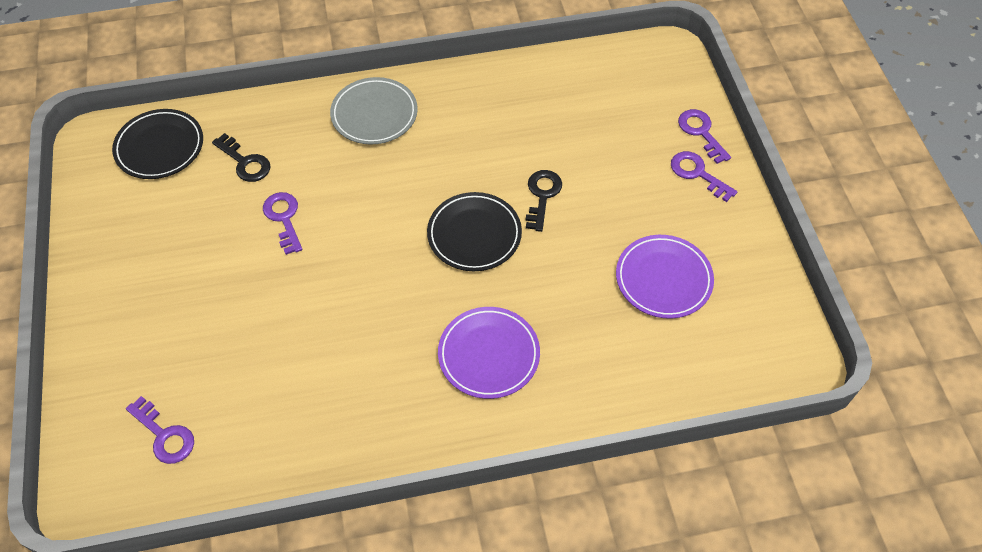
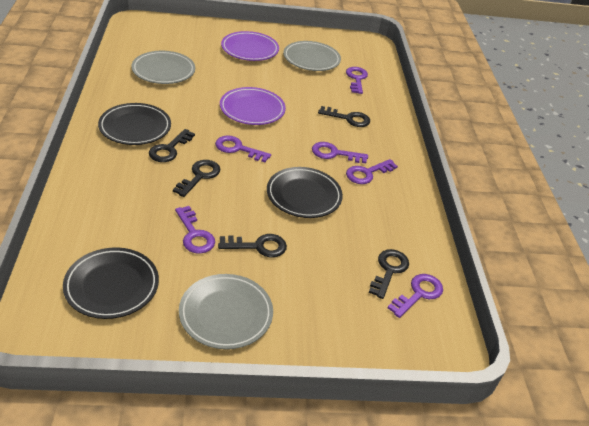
black key: 2 -> 5
black plate: 2 -> 3
grey plate: 1 -> 3
purple key: 4 -> 6

